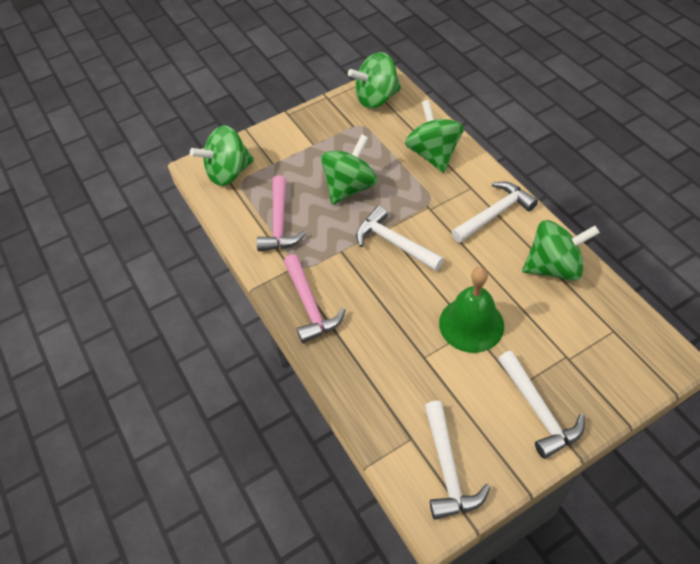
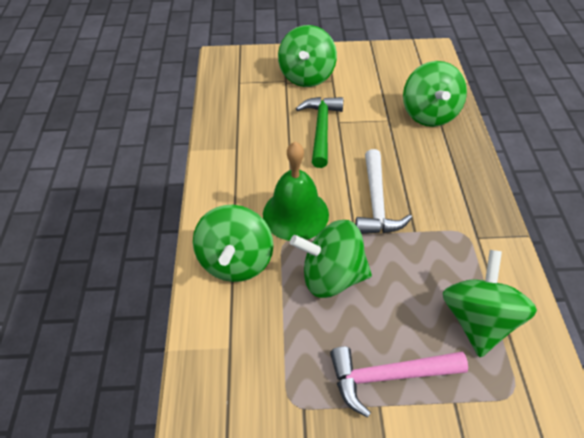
green hammer: 0 -> 1
pink hammer: 2 -> 1
white hammer: 4 -> 1

